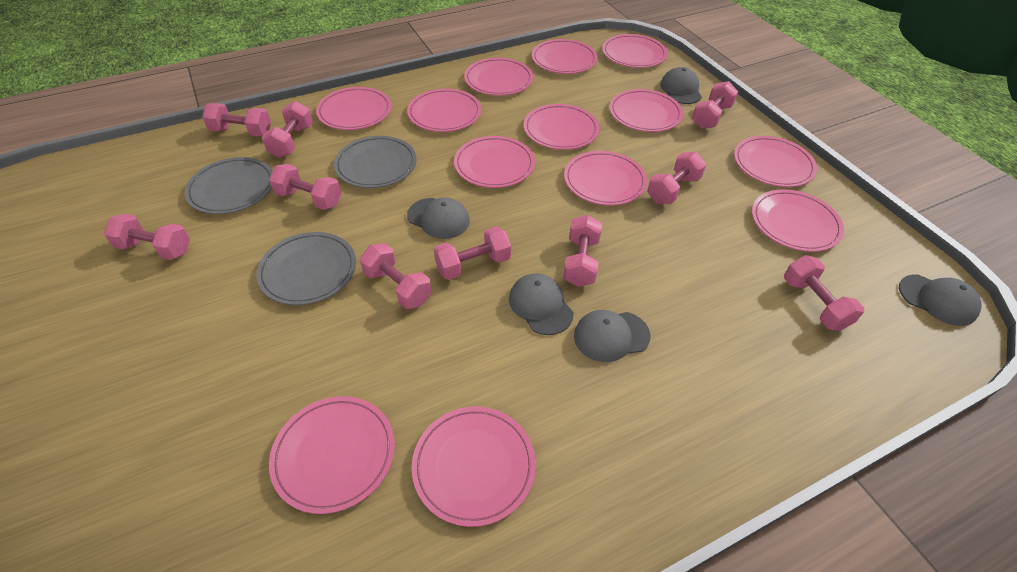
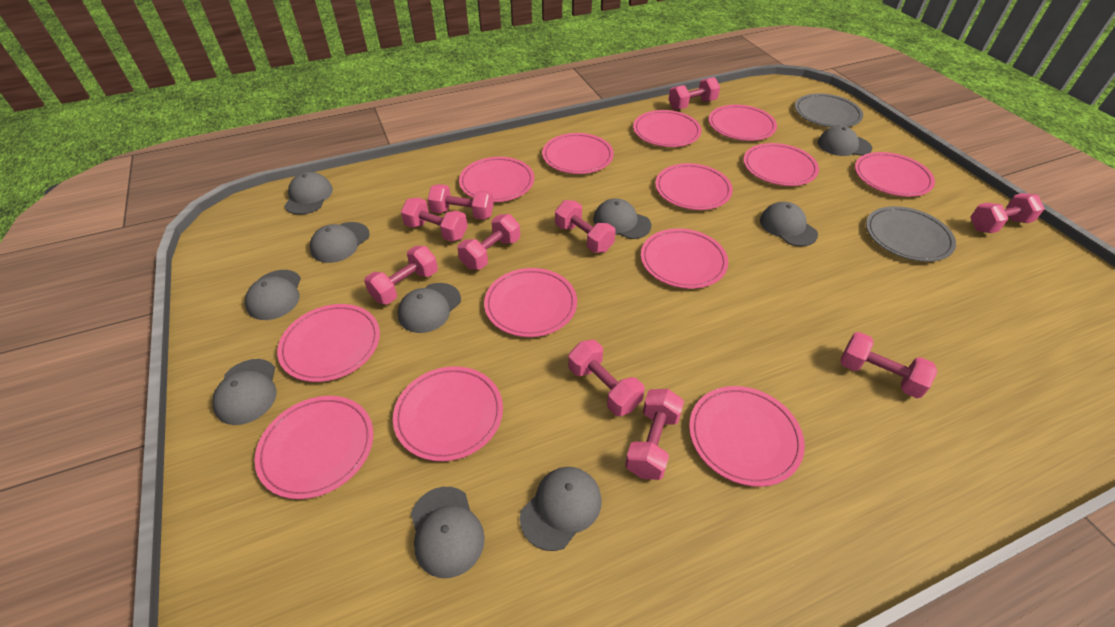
grey cap: 5 -> 10
grey plate: 3 -> 2

